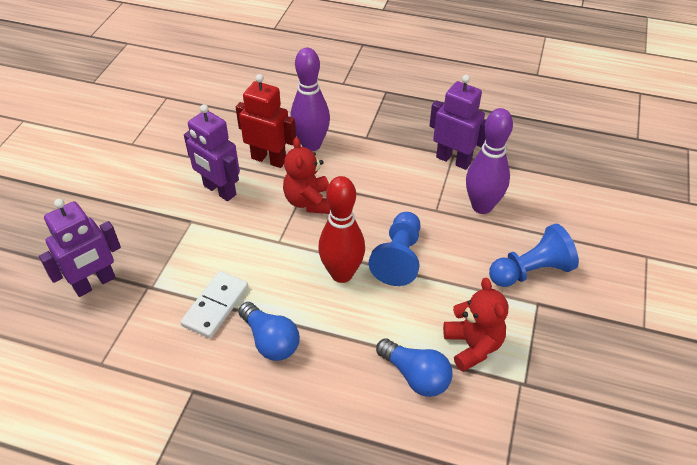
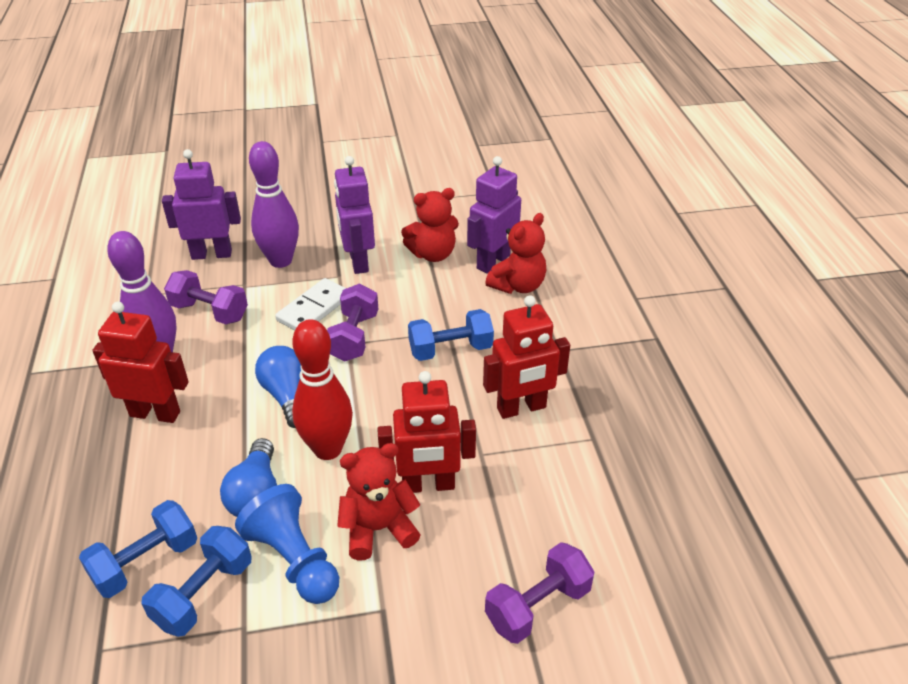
blue dumbbell: 0 -> 3
blue pawn: 2 -> 1
purple dumbbell: 0 -> 3
red robot: 1 -> 3
red teddy bear: 2 -> 3

